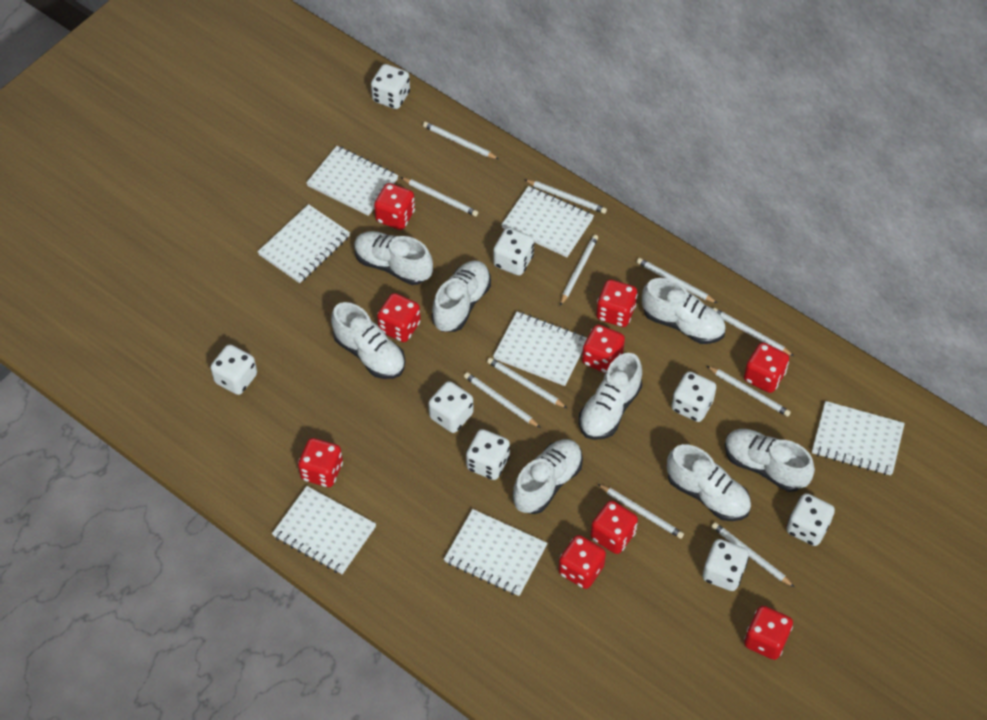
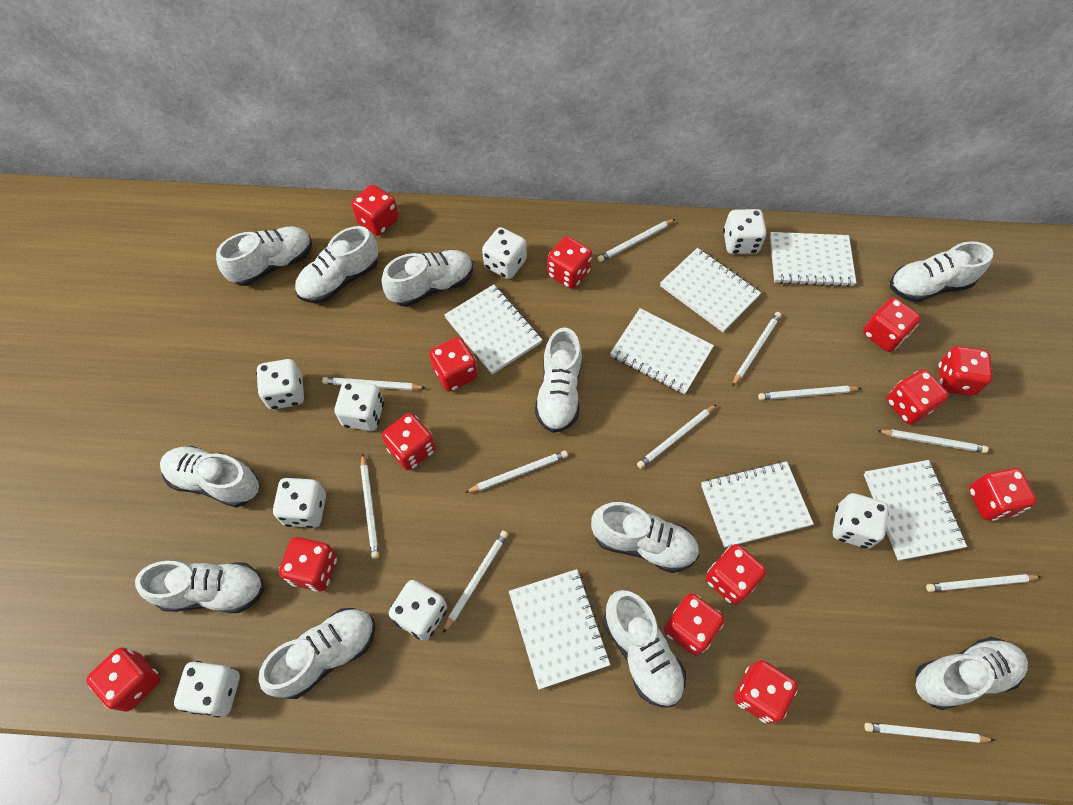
red dice: 9 -> 13
white shoe: 8 -> 11

